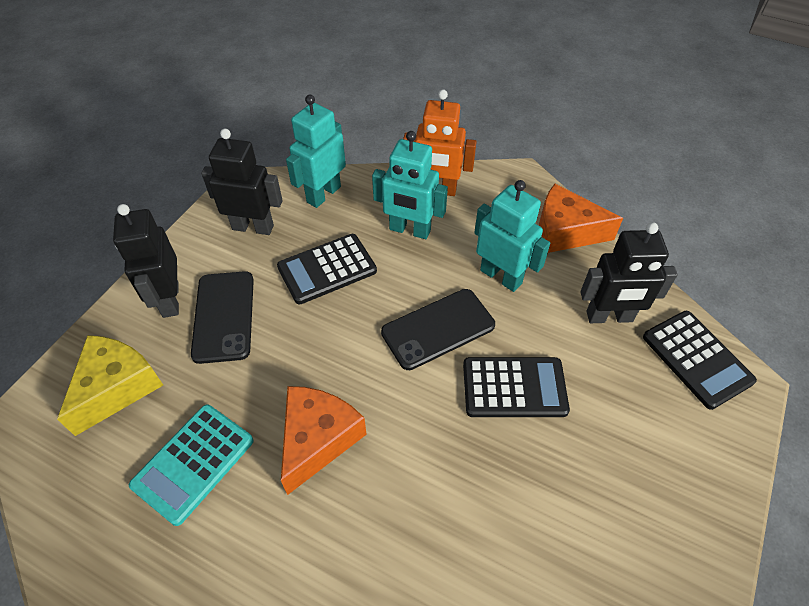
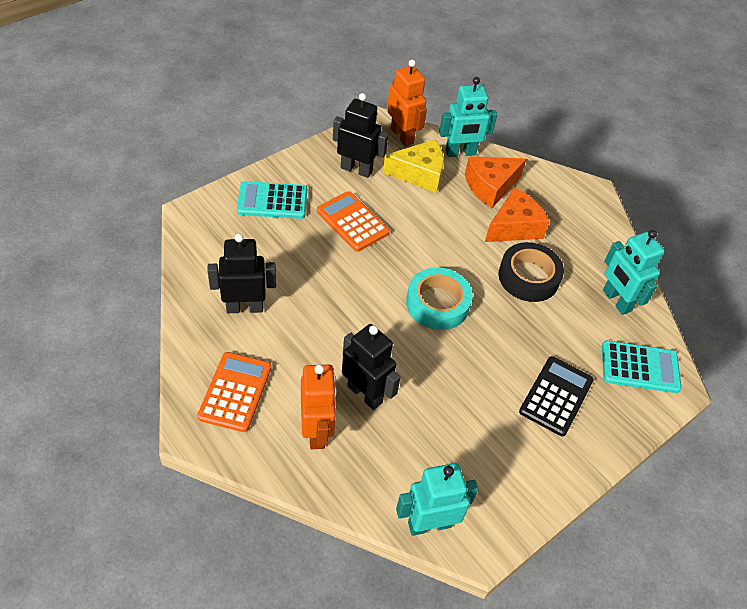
black calculator: 3 -> 1
black phone: 2 -> 0
black tape: 0 -> 1
orange calculator: 0 -> 2
orange robot: 1 -> 2
turquoise calculator: 1 -> 2
turquoise tape: 0 -> 1

